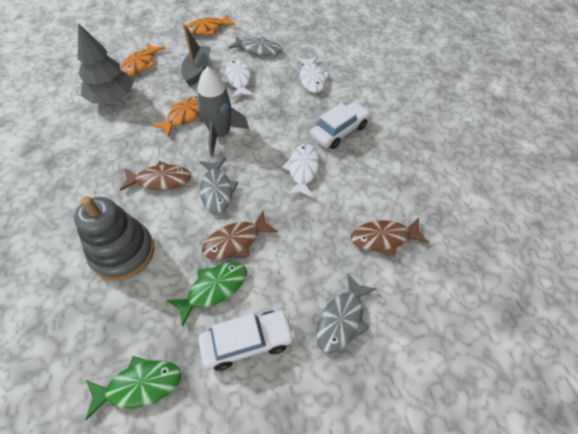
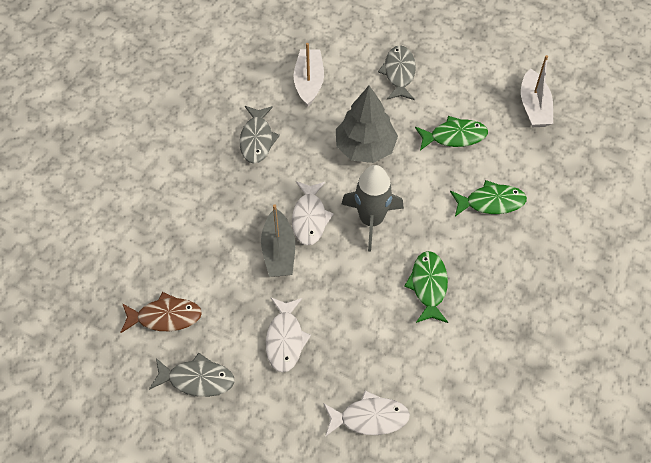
brown fish: 3 -> 1
green fish: 2 -> 3
grey stacking toy: 1 -> 0
orange fish: 3 -> 0
white boat: 0 -> 2
white car: 2 -> 0

